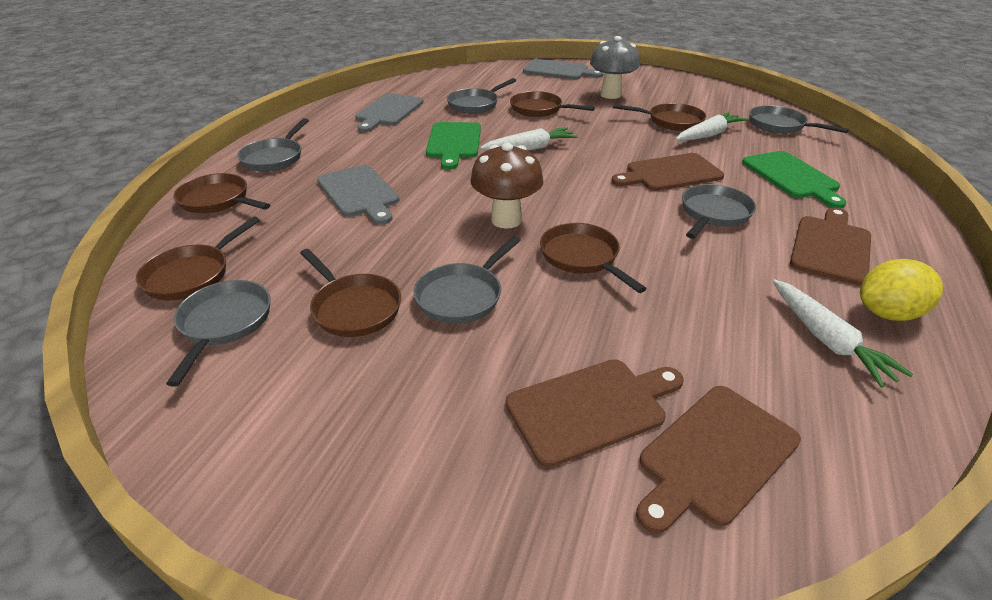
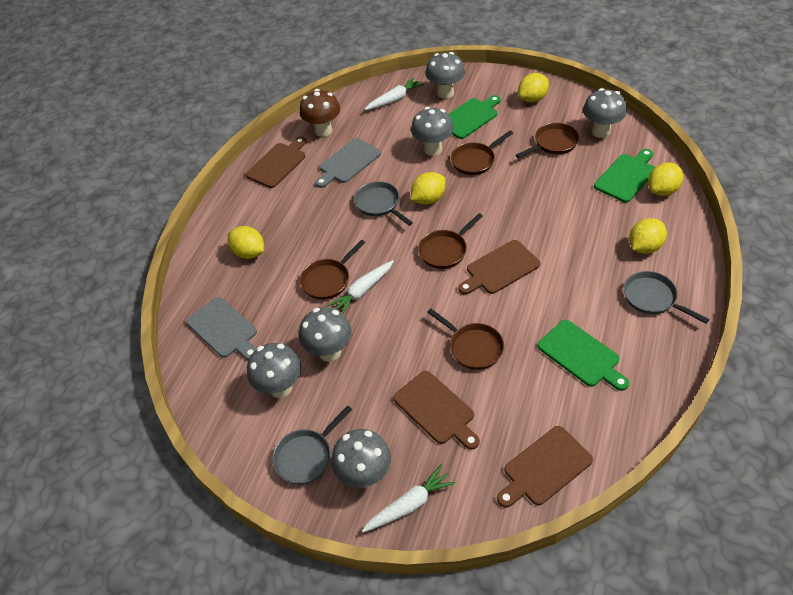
brown pan: 6 -> 5
green cutting board: 2 -> 3
grey cutting board: 3 -> 2
grey mushroom: 1 -> 6
grey pan: 6 -> 3
yellow lemon: 1 -> 5

